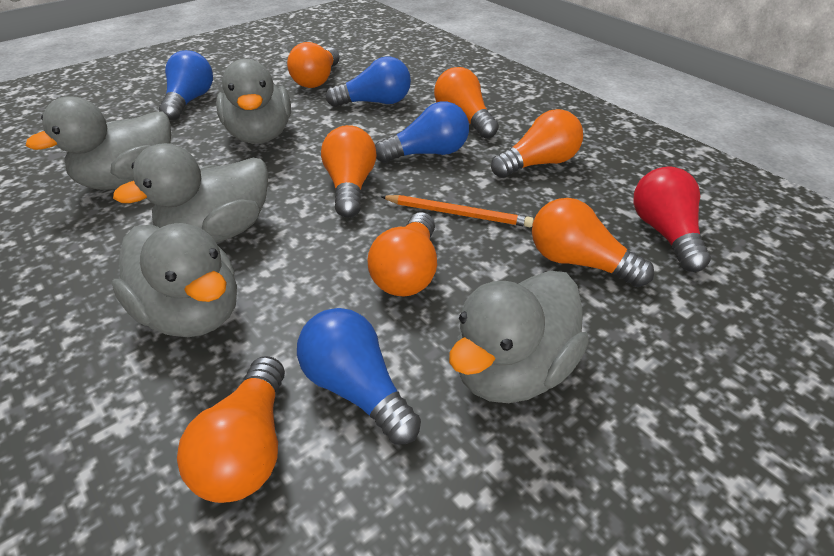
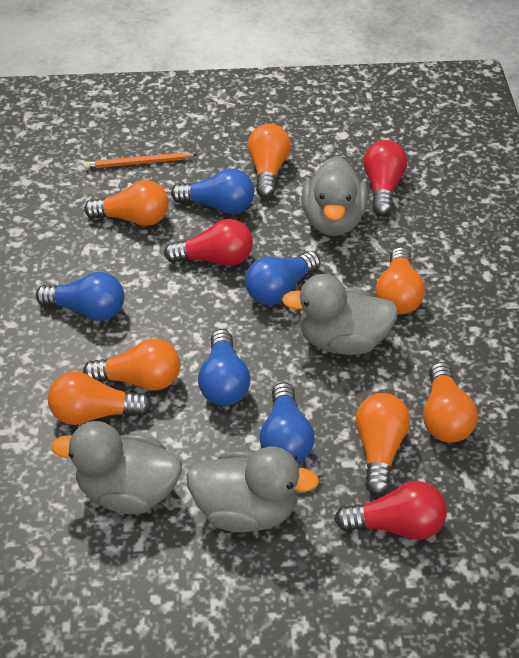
blue light bulb: 4 -> 5
grey duck: 5 -> 4
red light bulb: 1 -> 3

